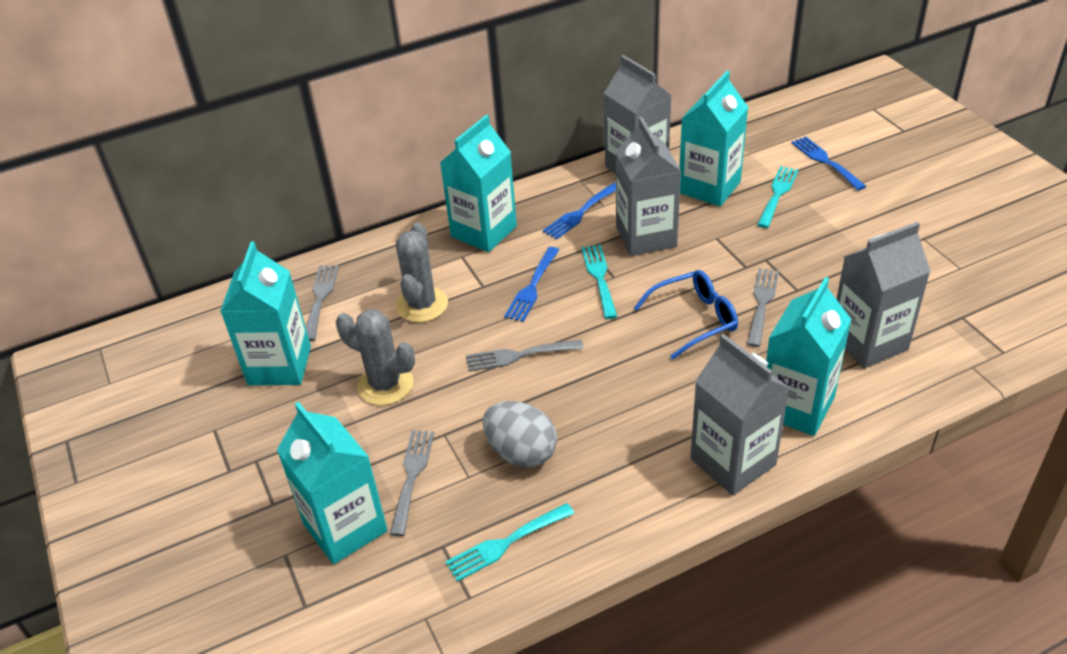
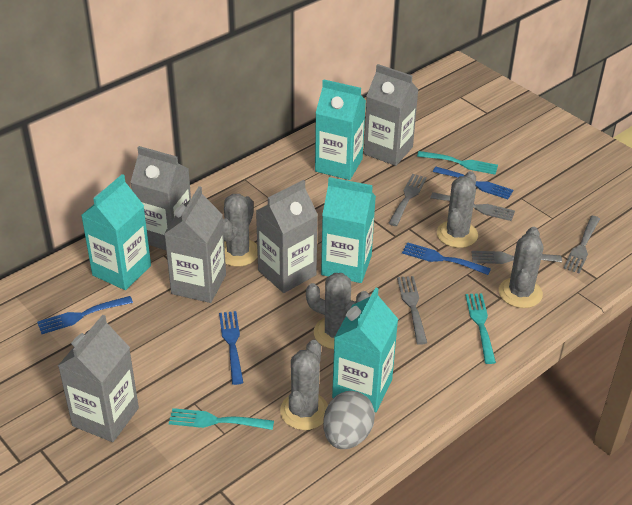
blue fork: 3 -> 4
blue glasses: 1 -> 0
grey cactus: 2 -> 5
grey carton: 4 -> 5
grey fork: 4 -> 5
turquoise carton: 5 -> 4

